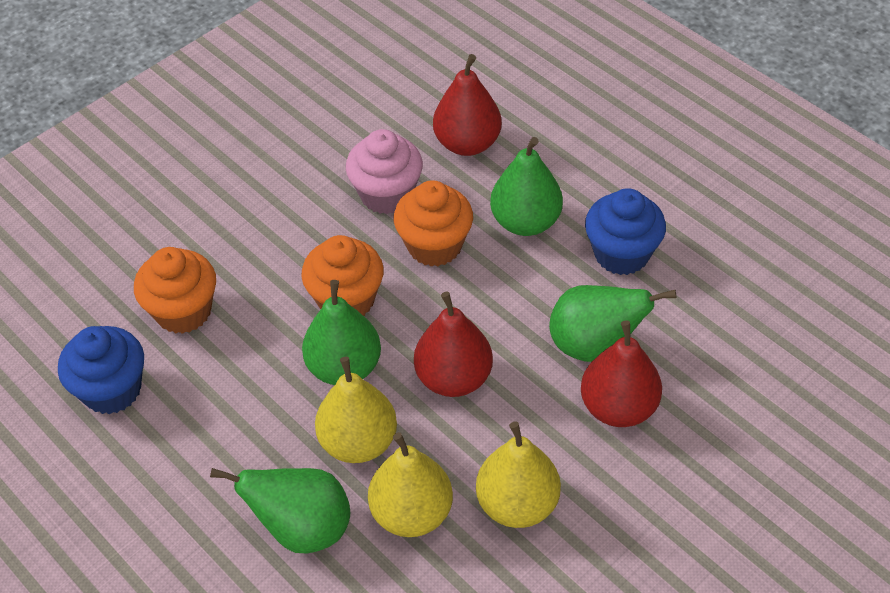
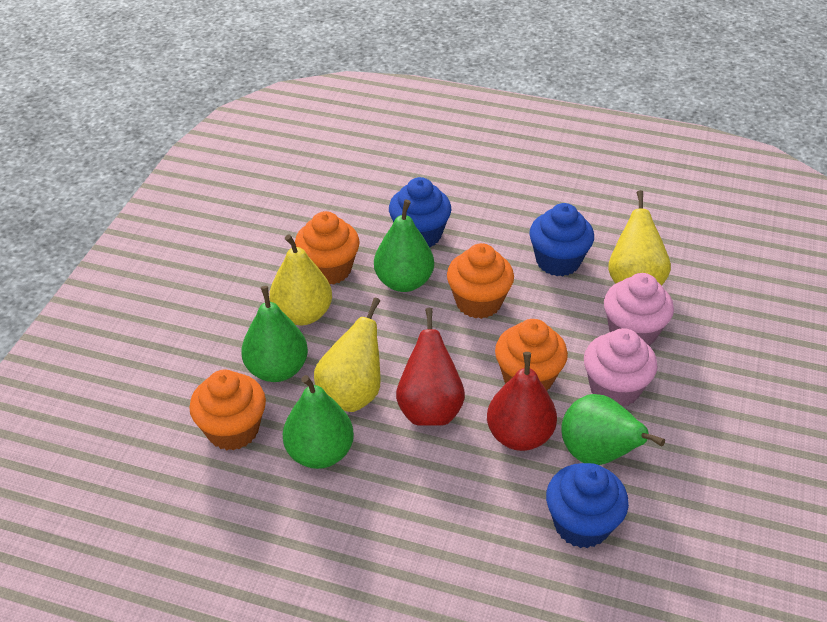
blue cupcake: 2 -> 3
orange cupcake: 3 -> 4
pink cupcake: 1 -> 2
red pear: 3 -> 2

